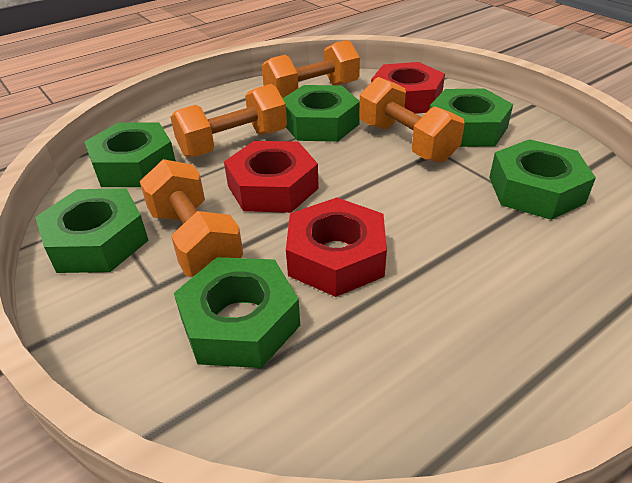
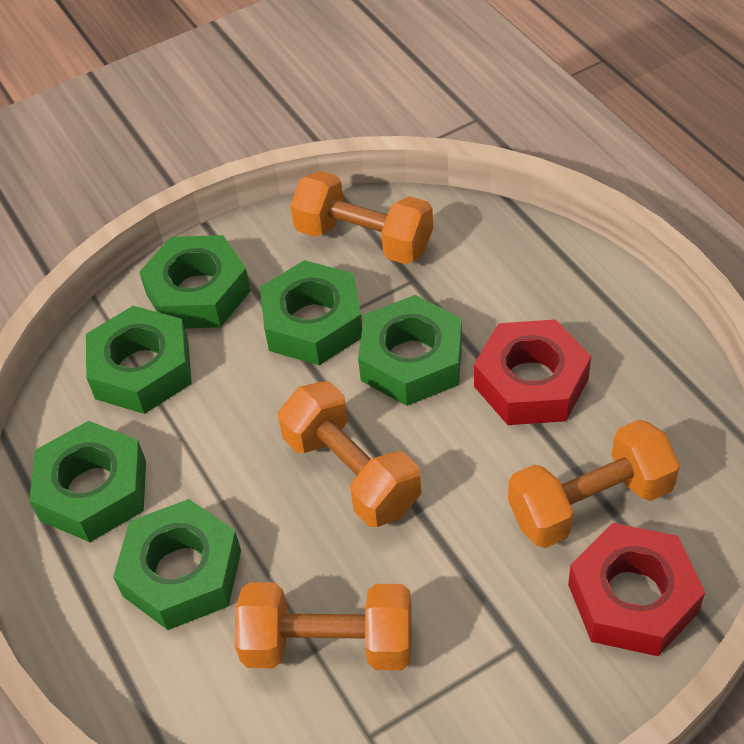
red nut: 3 -> 2

